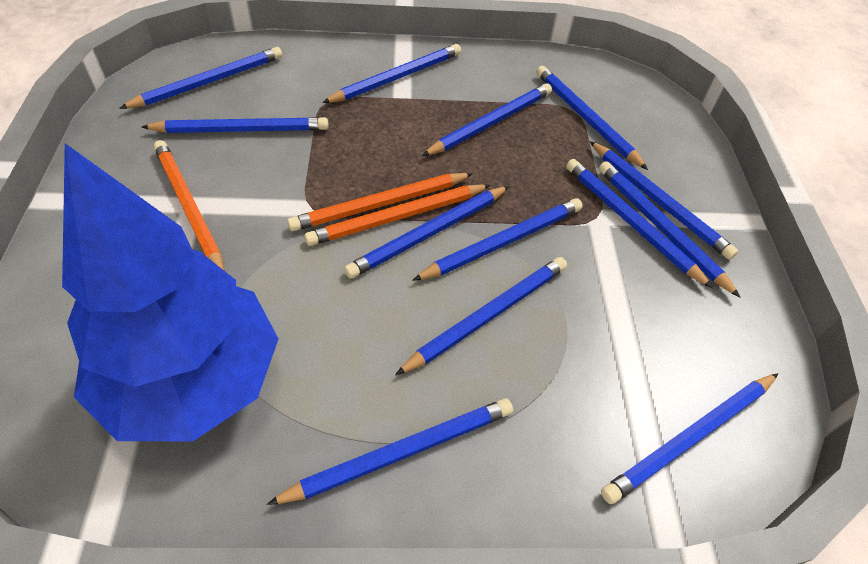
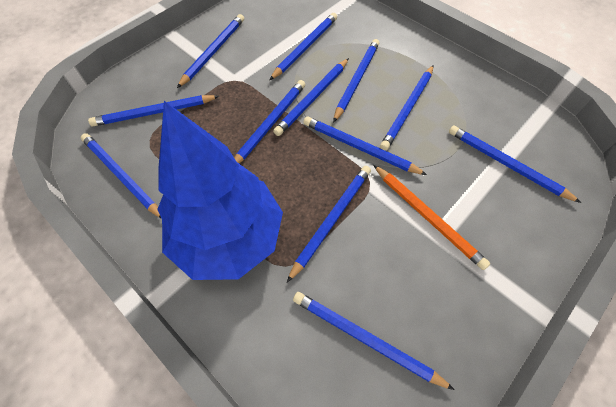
blue pencil: 13 -> 12
orange pencil: 3 -> 1

